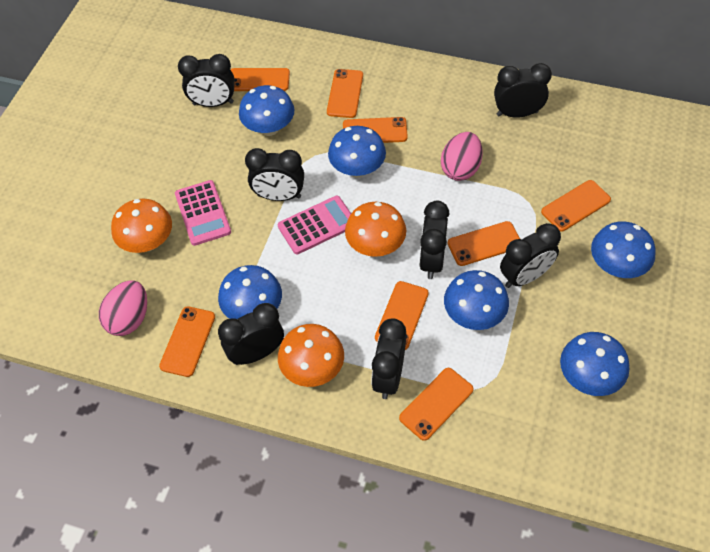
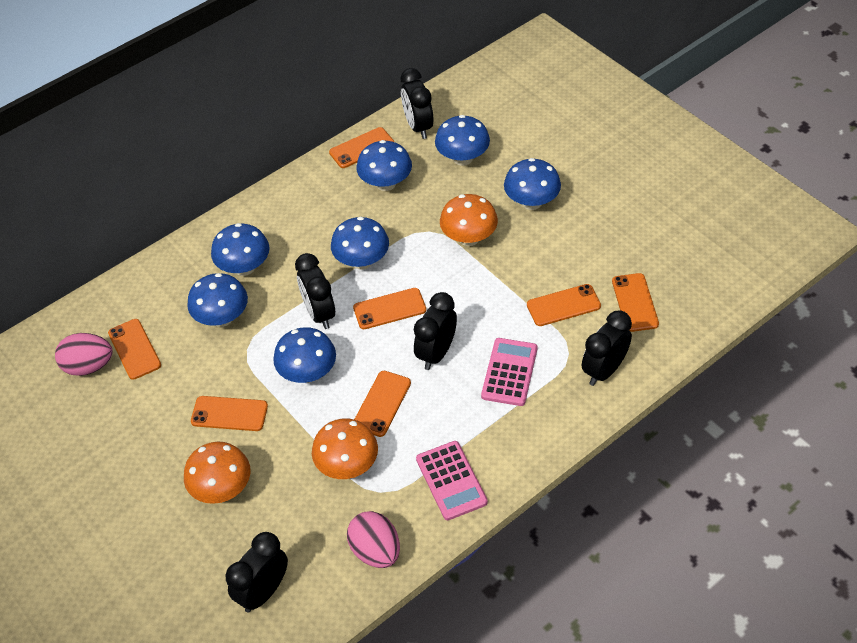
black clock: 7 -> 5
blue mushroom: 6 -> 7
orange phone: 8 -> 7

